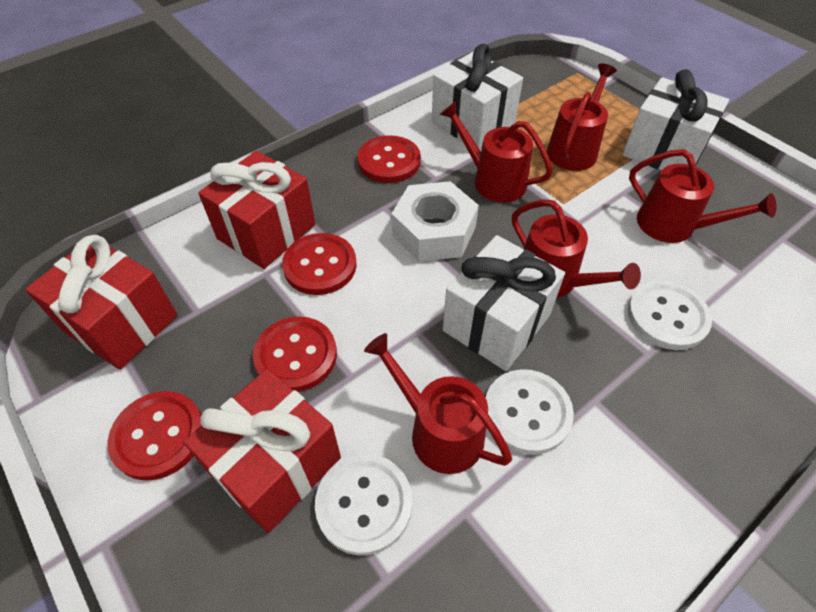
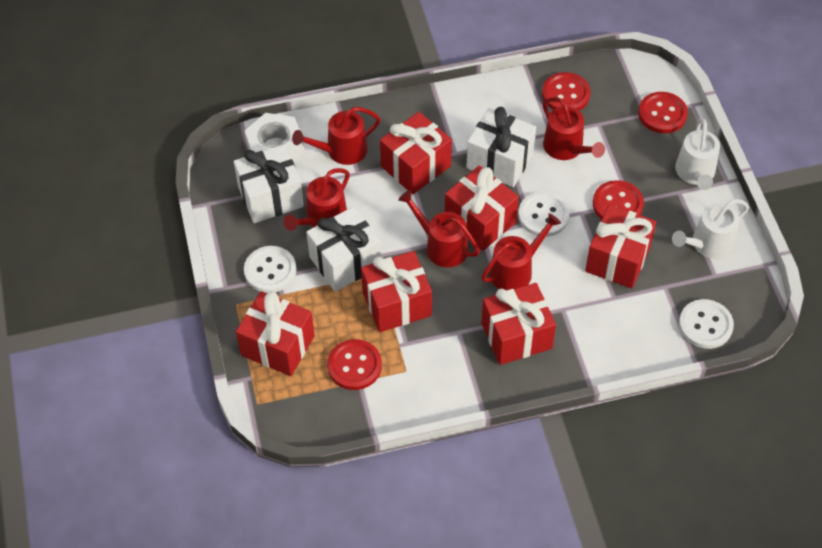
red gift: 3 -> 6
white watering can: 0 -> 2

